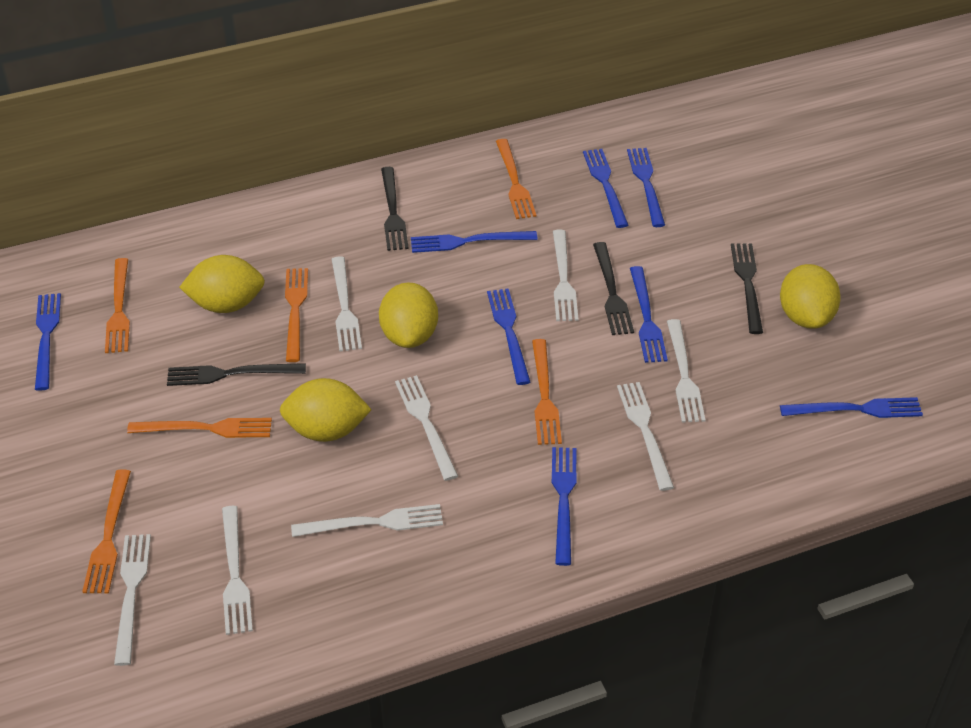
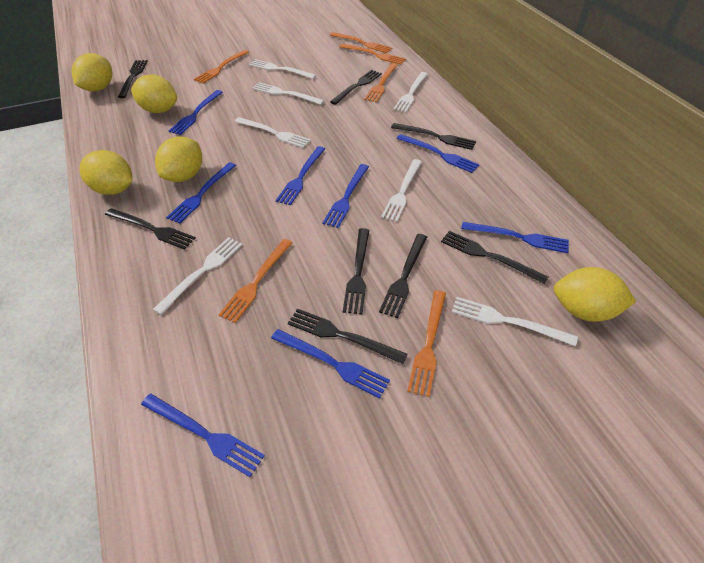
black fork: 4 -> 8
white fork: 8 -> 7
yellow lemon: 4 -> 5

